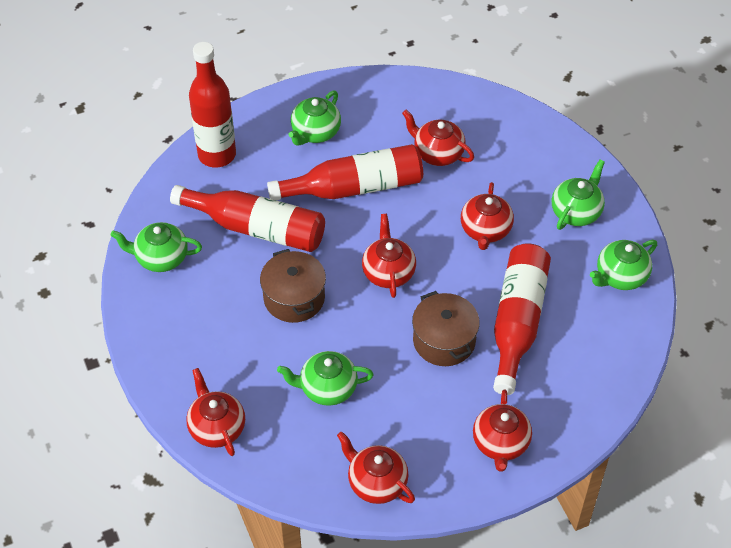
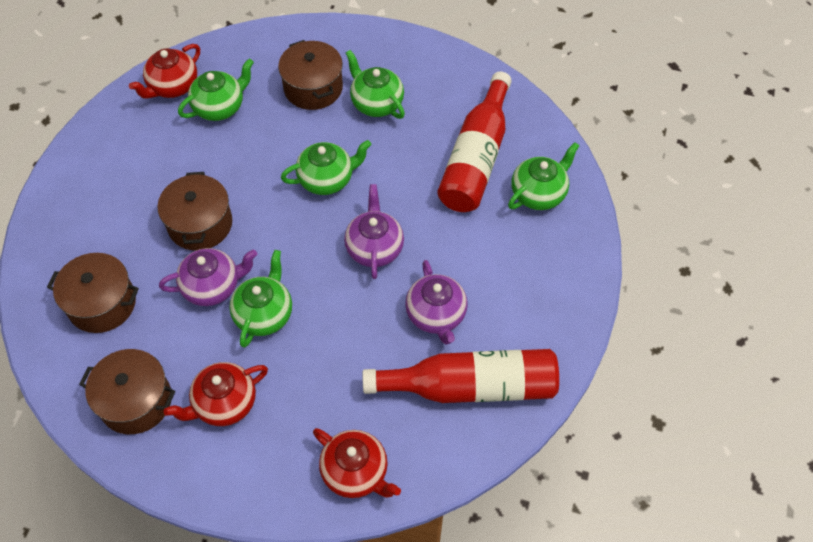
brown pot: 2 -> 4
purple teapot: 0 -> 3
red bottle: 4 -> 2
red teapot: 6 -> 3

